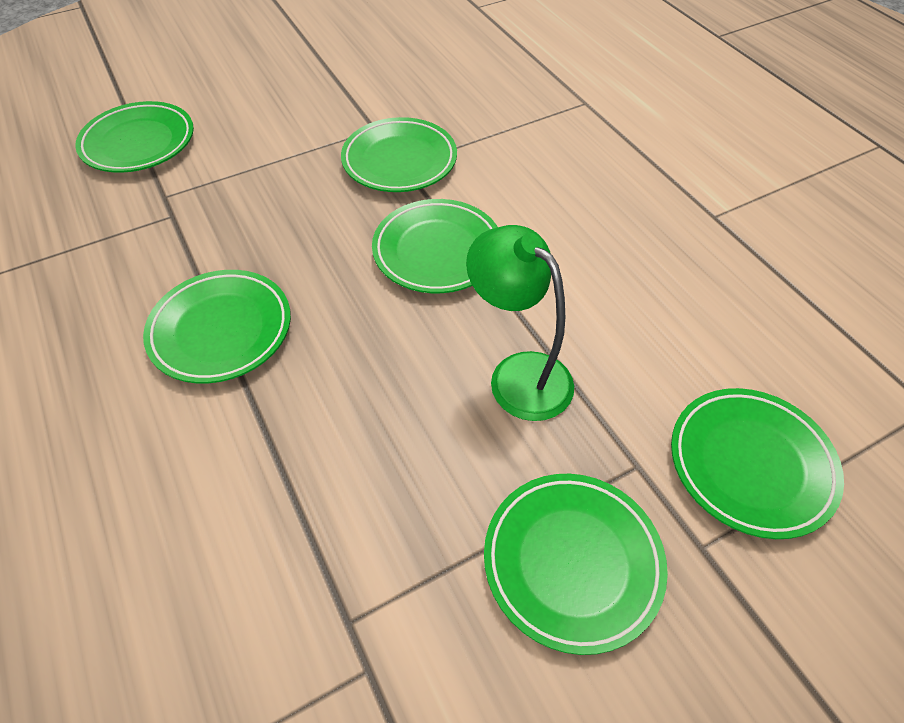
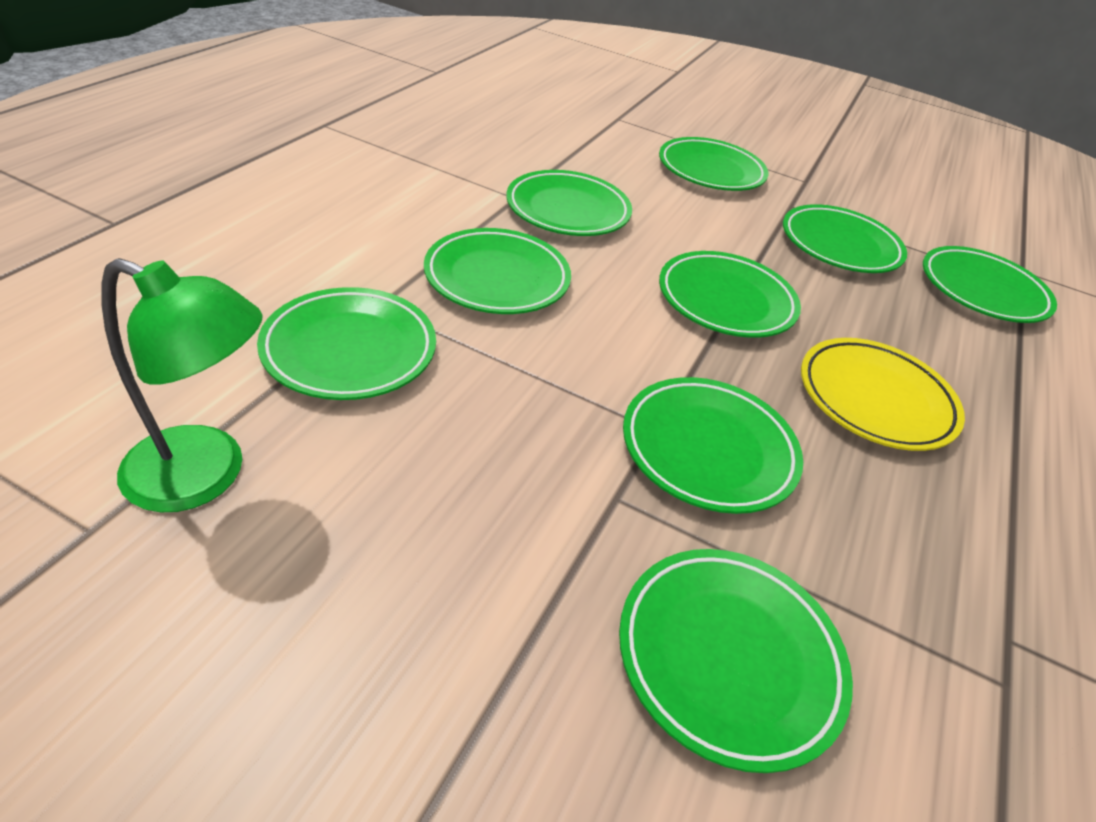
green plate: 6 -> 9
yellow plate: 0 -> 1

